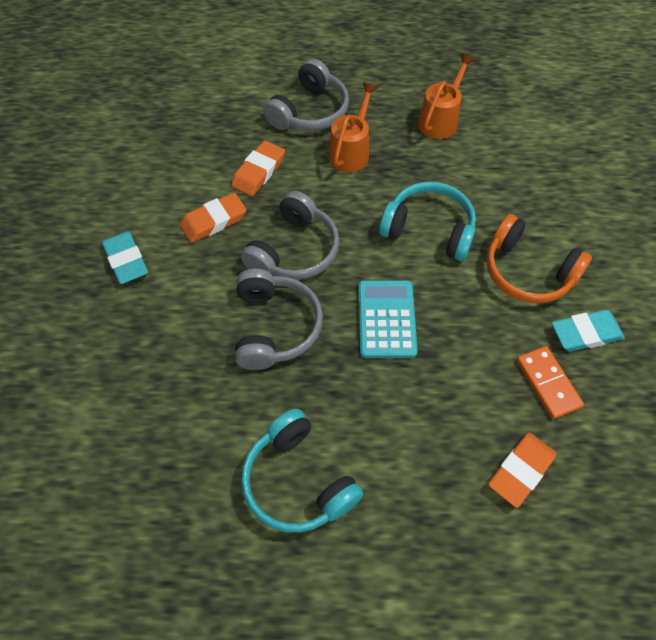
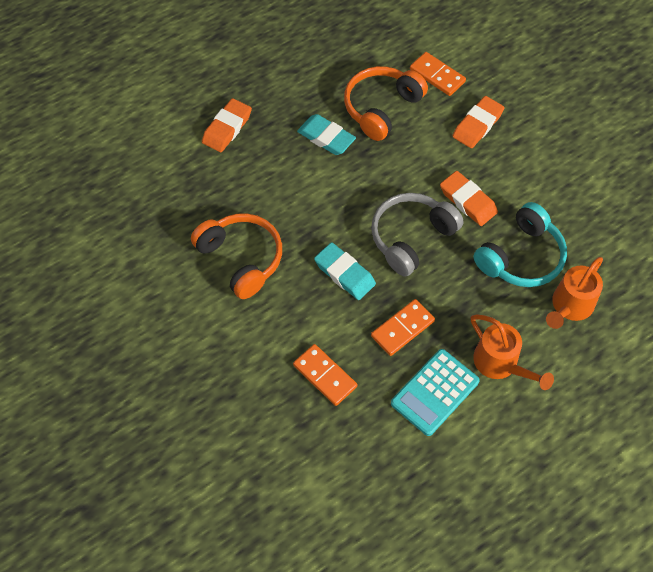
grey headphones: 3 -> 1
orange domino: 1 -> 3
orange headphones: 1 -> 2
turquoise headphones: 2 -> 1

